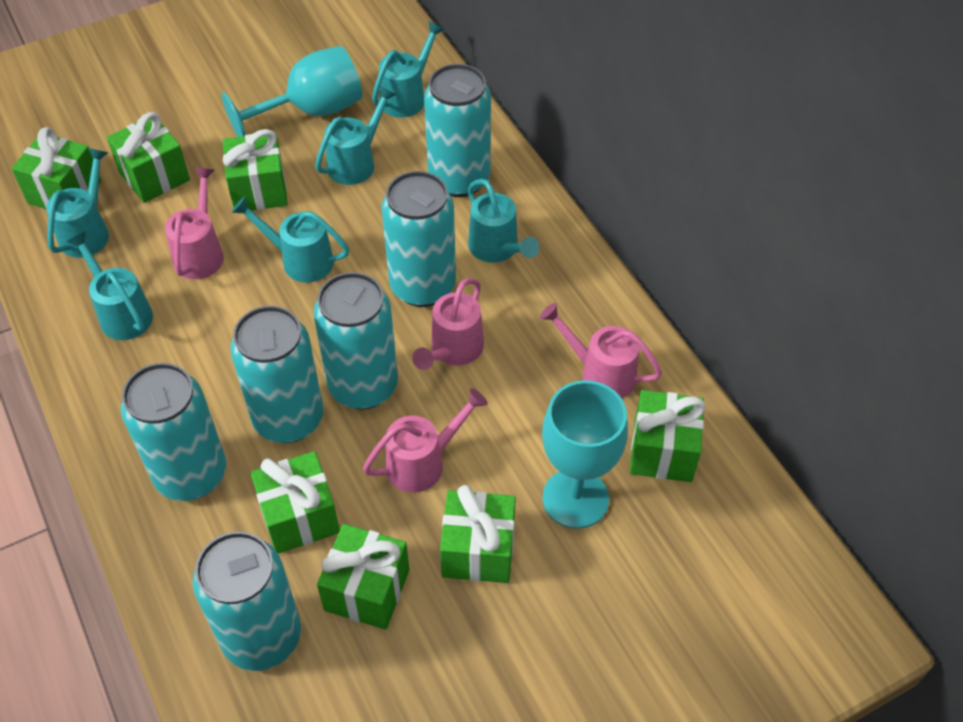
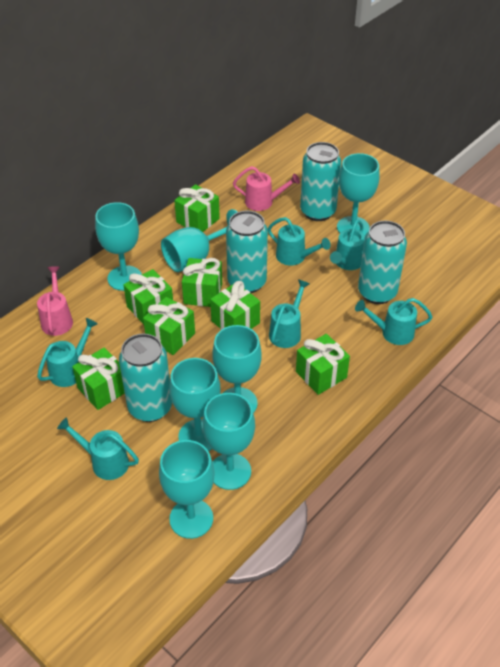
pink watering can: 4 -> 2
turquoise can: 6 -> 4
turquoise goblet: 2 -> 7

